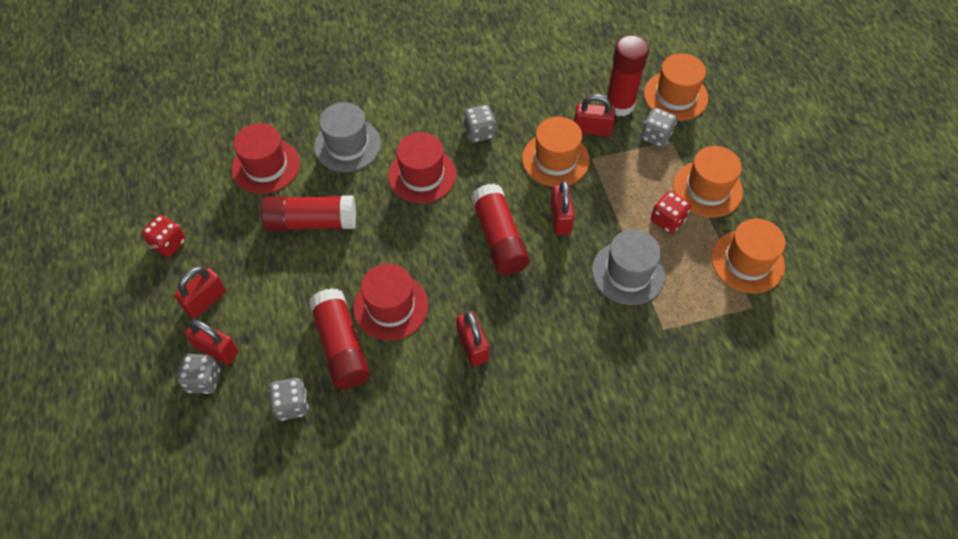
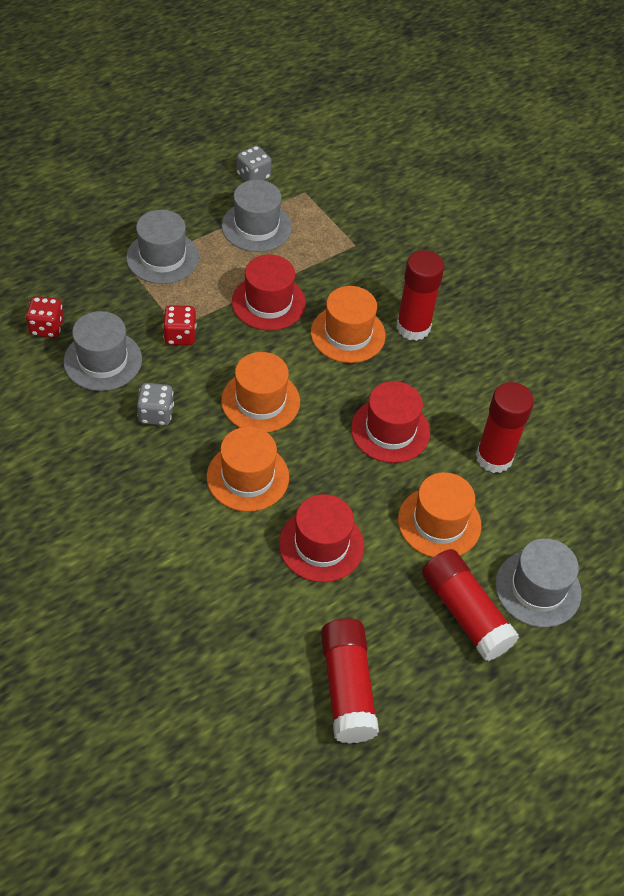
grey dice: 4 -> 2
grey hat: 2 -> 4
red padlock: 5 -> 0

